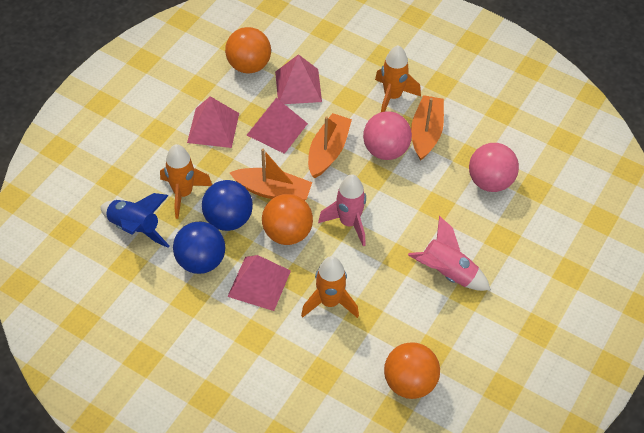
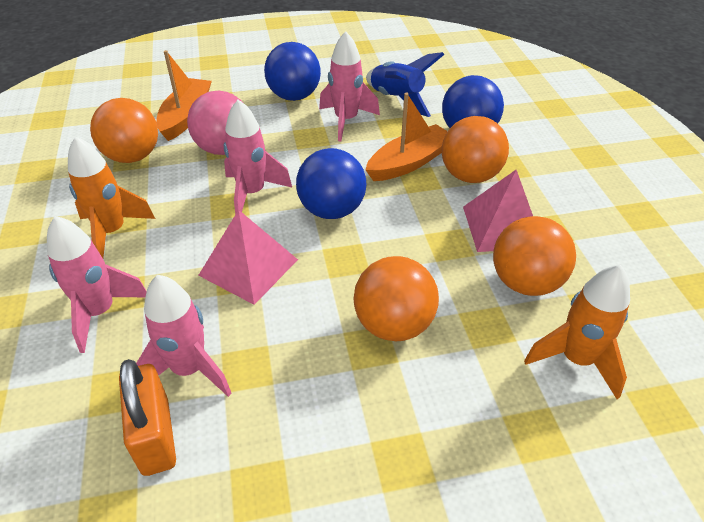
blue ball: 2 -> 3
orange ball: 3 -> 4
orange boat: 3 -> 2
orange padlock: 0 -> 1
orange rocket: 3 -> 2
pink ball: 2 -> 1
pink pyramid: 4 -> 2
pink rocket: 2 -> 4

